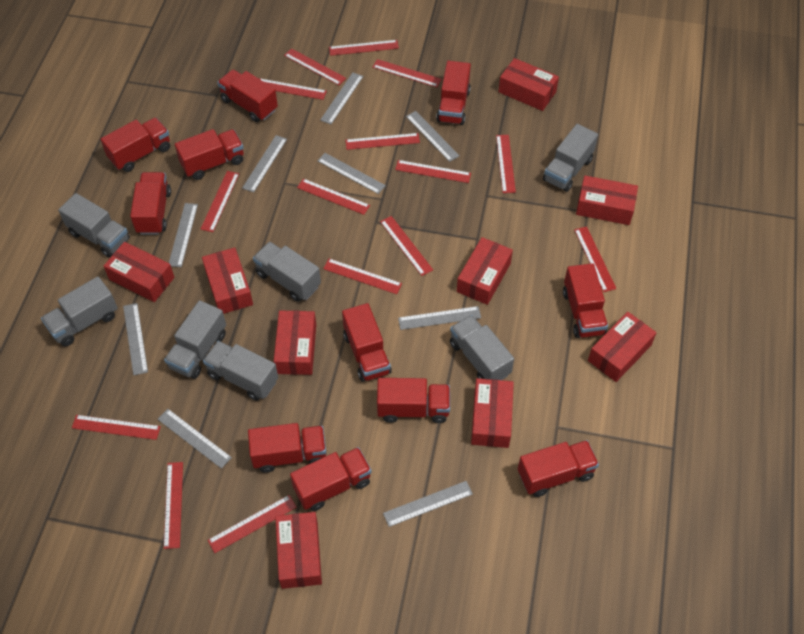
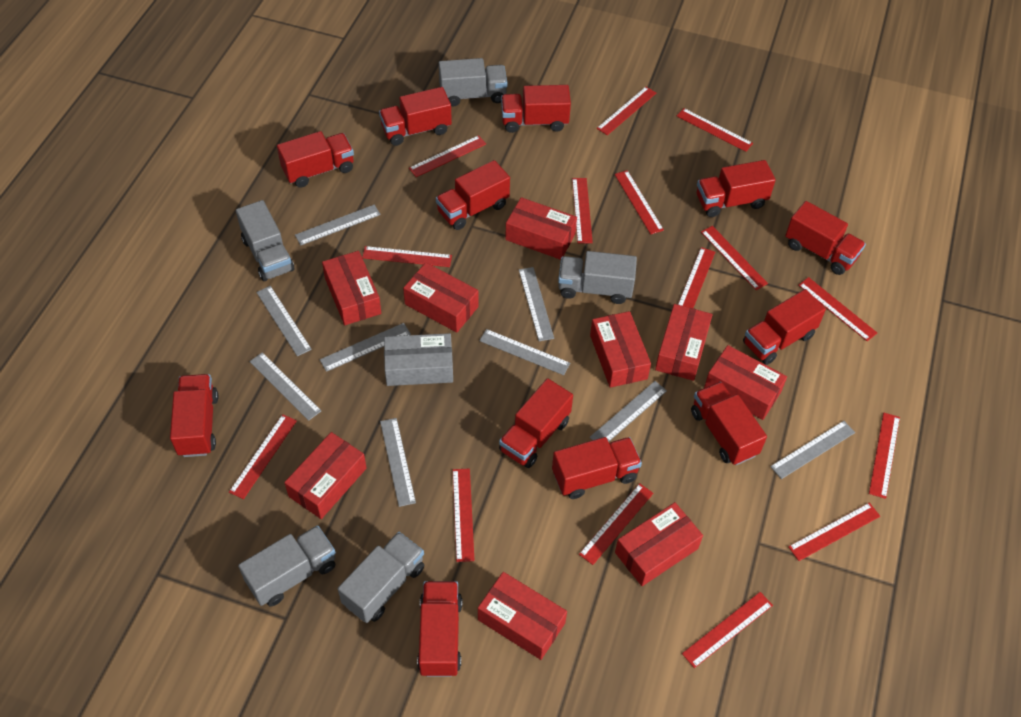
grey box: 0 -> 1
grey truck: 7 -> 5
red truck: 11 -> 12

